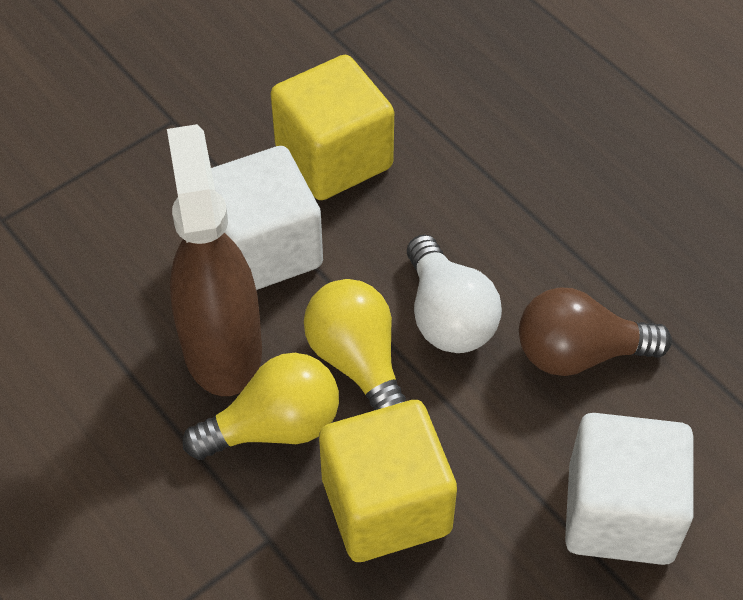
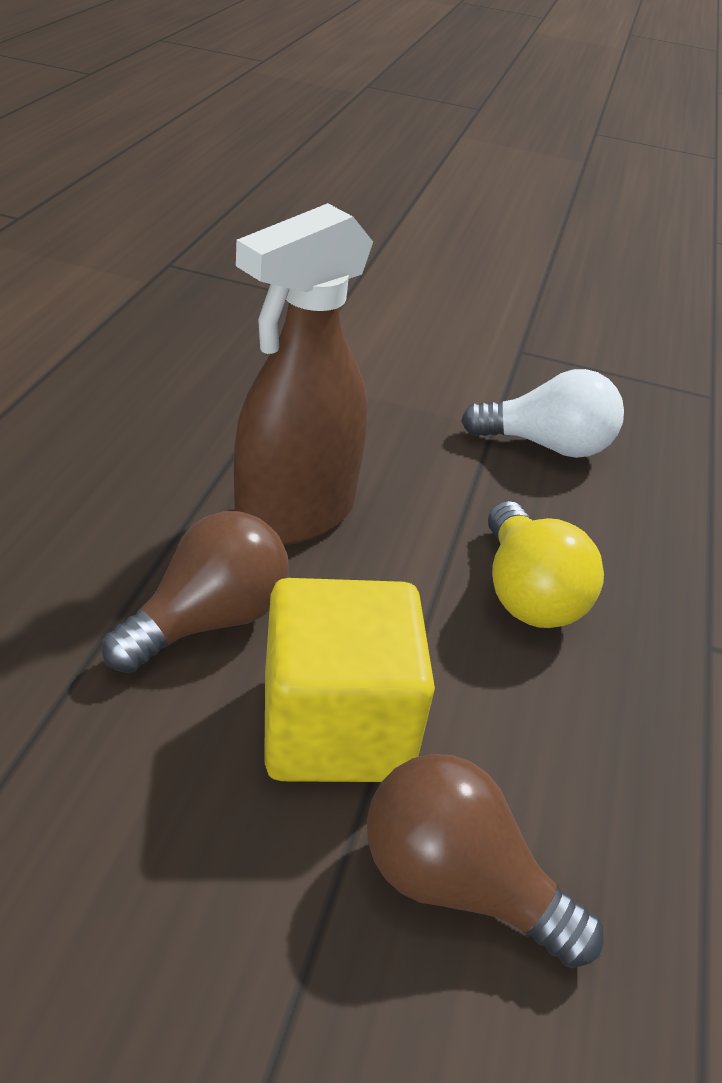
brown light bulb: 1 -> 2
white cube: 2 -> 0
yellow cube: 2 -> 1
yellow light bulb: 2 -> 1

